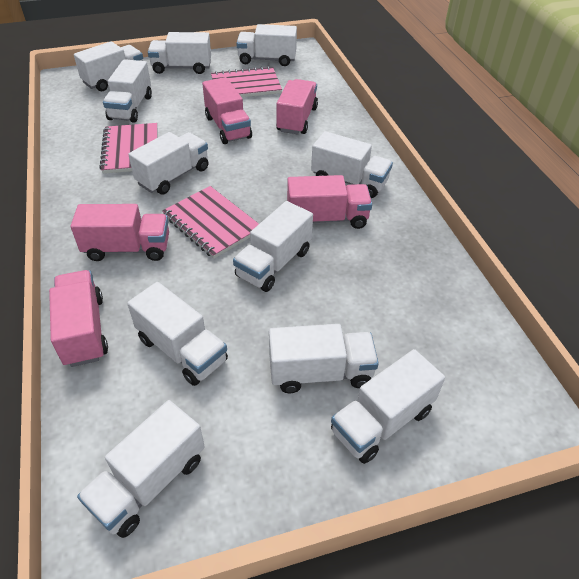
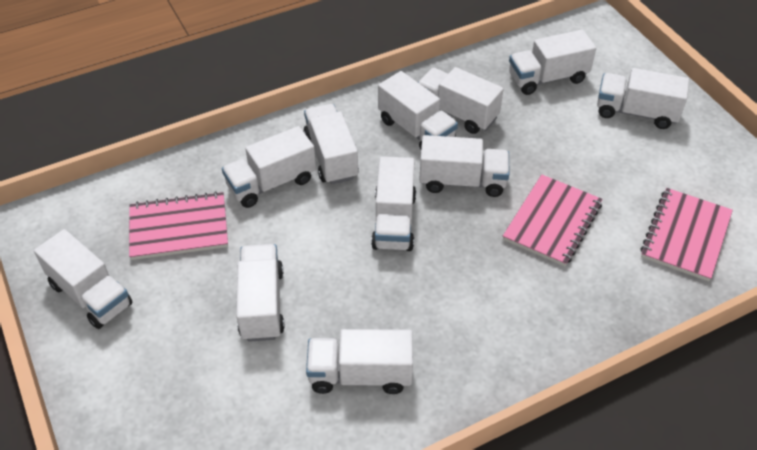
pink truck: 5 -> 0

